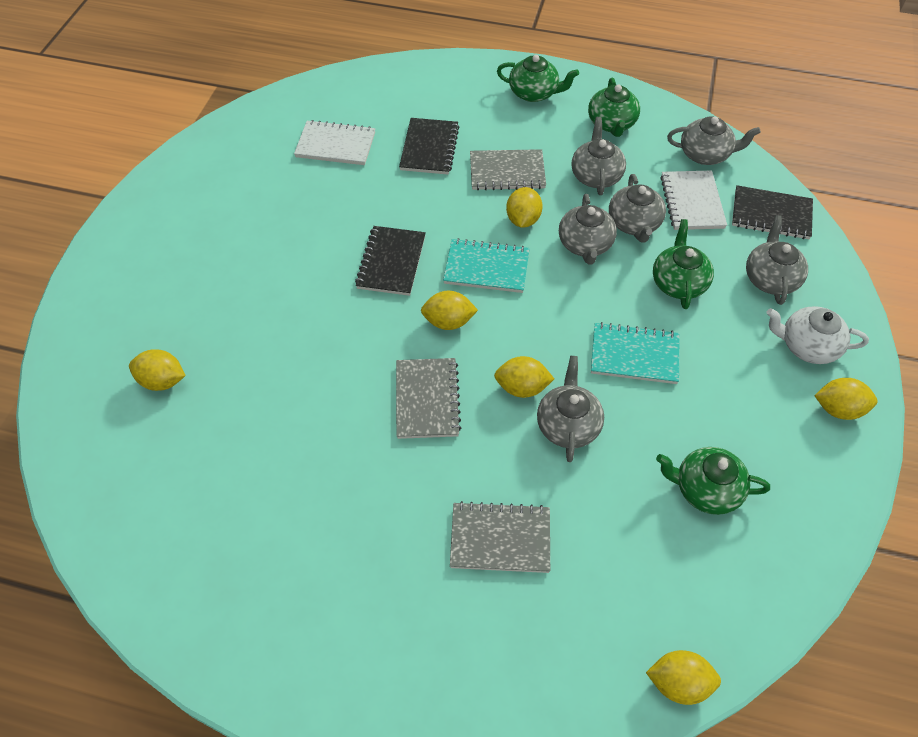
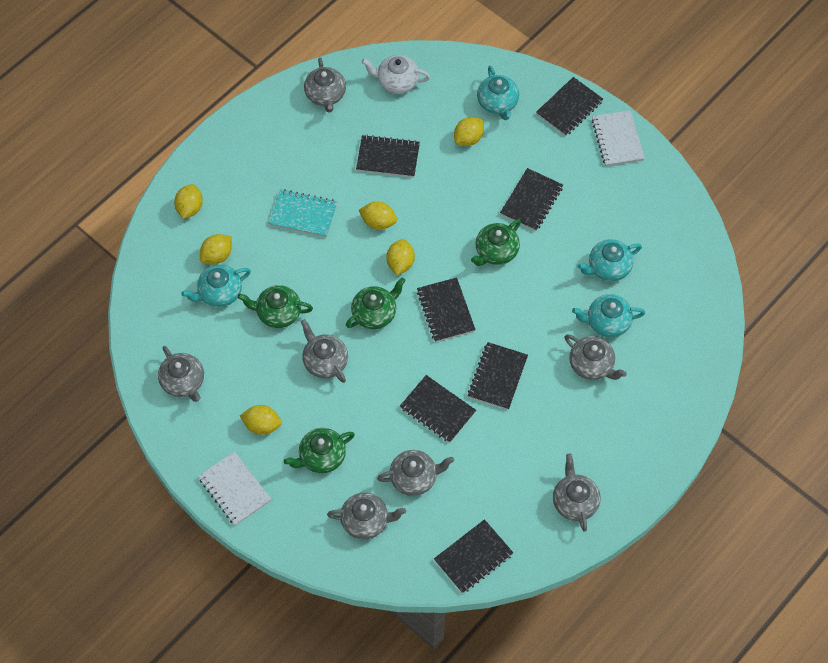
black notebook: 3 -> 7
grey notebook: 3 -> 0
grey teapot: 6 -> 7
turquoise notebook: 2 -> 1
turquoise teapot: 0 -> 4

